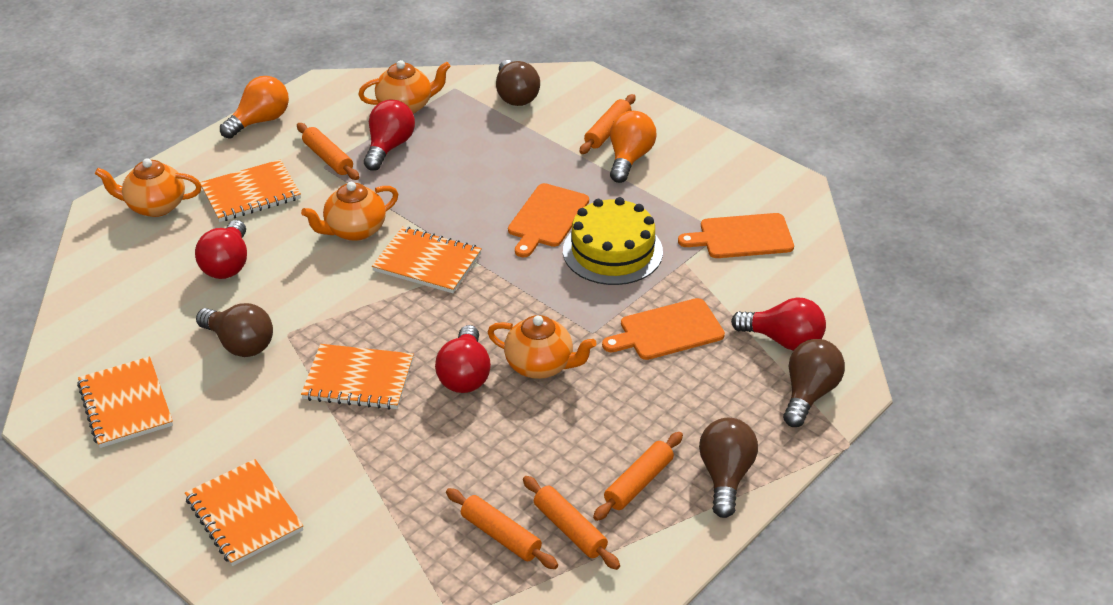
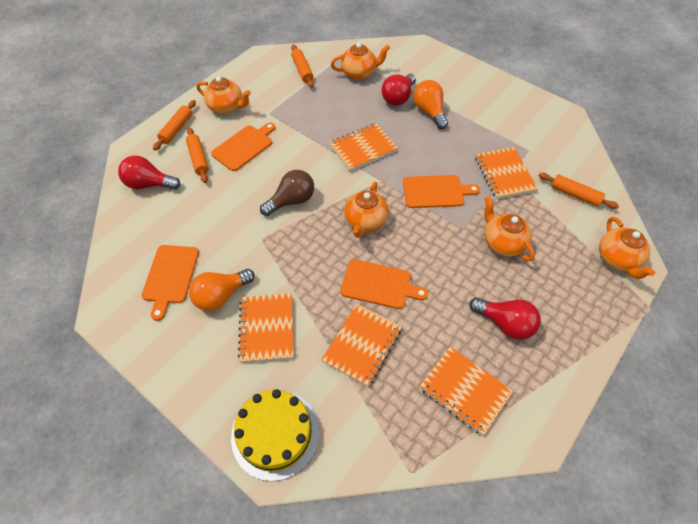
brown light bulb: 4 -> 1
orange cutting board: 3 -> 4
orange rolling pin: 5 -> 4
orange teapot: 4 -> 5
red light bulb: 4 -> 3

